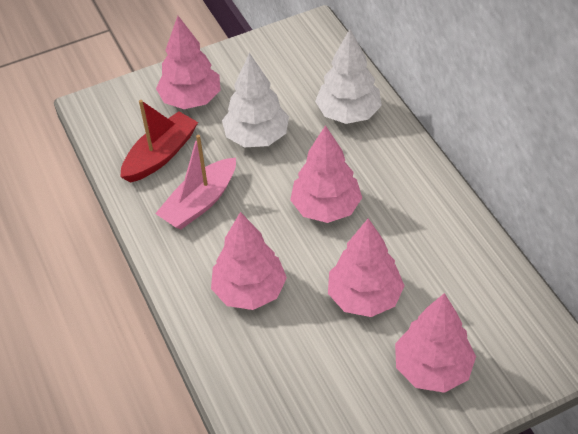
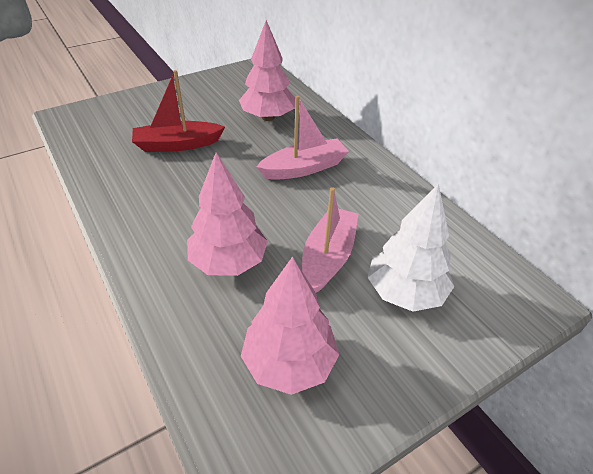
pink boat: 1 -> 2
pink tree: 5 -> 3
white tree: 2 -> 1

